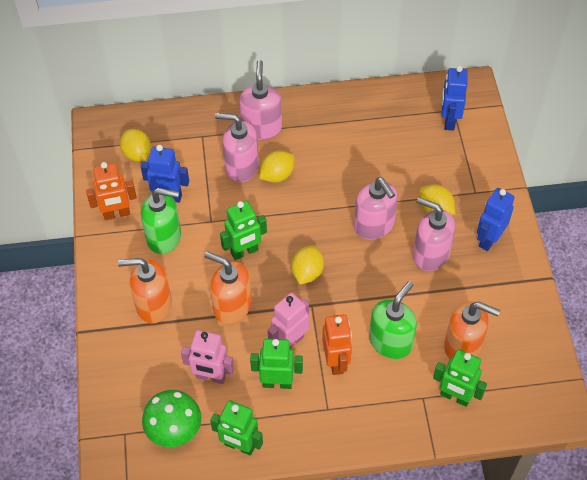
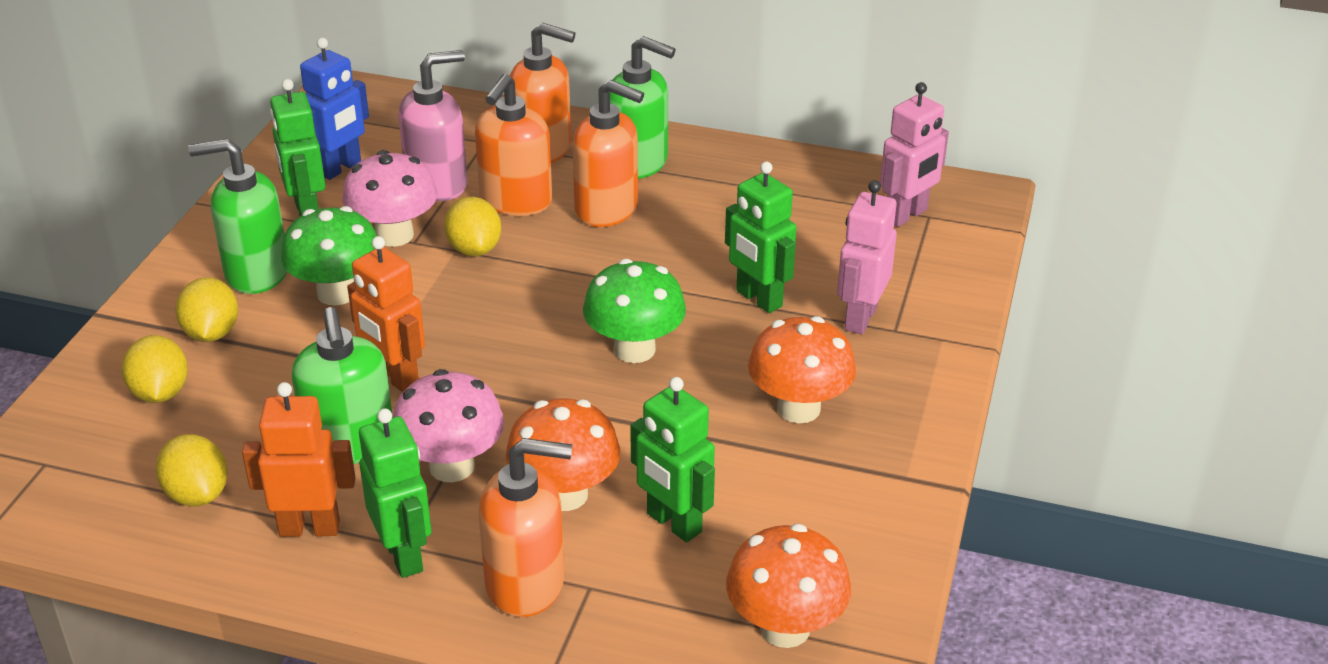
blue robot: 3 -> 1
green mushroom: 1 -> 2
green soap dispenser: 2 -> 3
orange mushroom: 0 -> 3
orange soap dispenser: 3 -> 4
pink mushroom: 0 -> 2
pink soap dispenser: 4 -> 1

